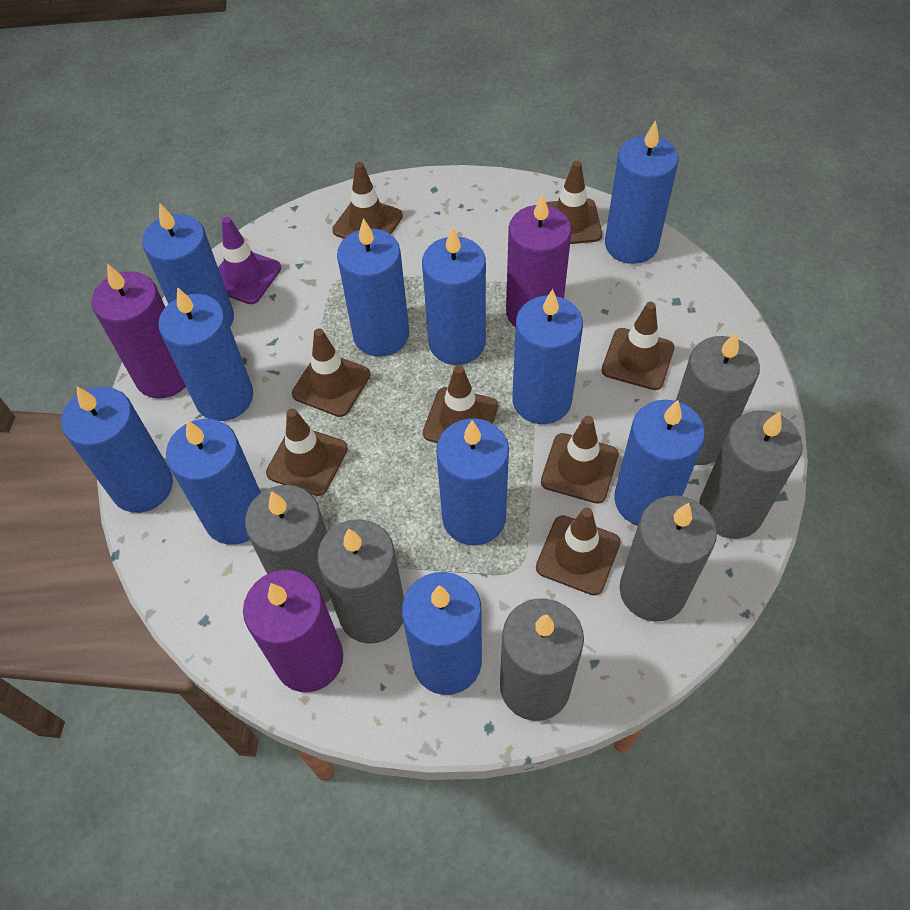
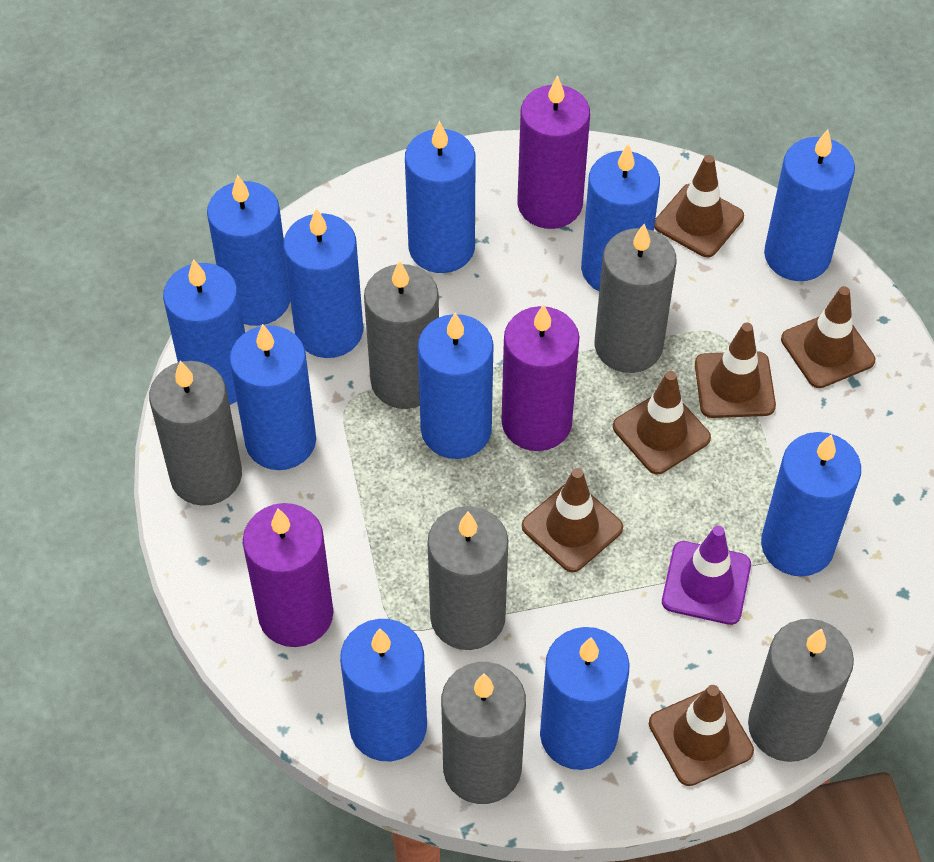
brown traffic cone: 8 -> 6

